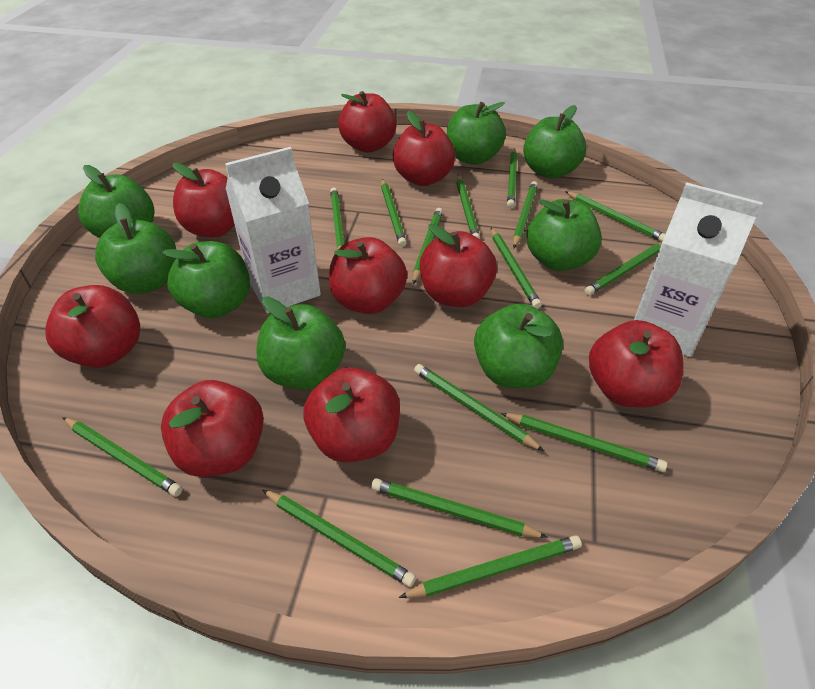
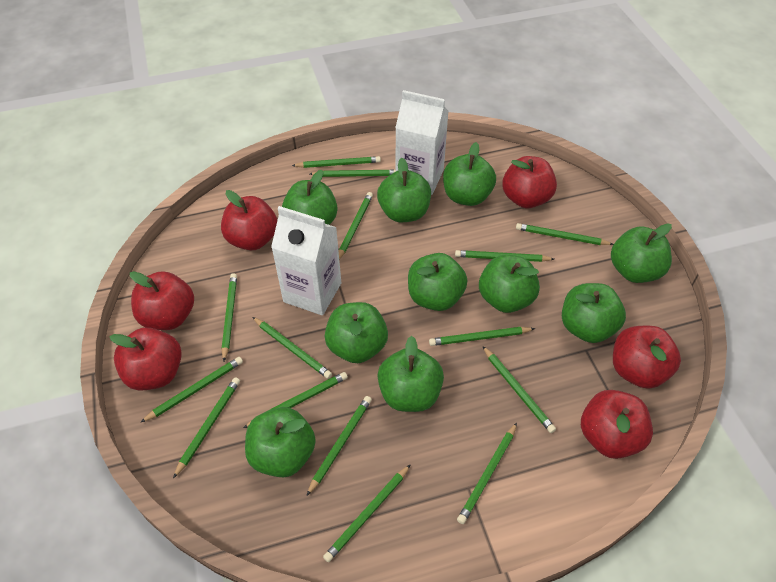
green apple: 8 -> 10
red apple: 9 -> 6

